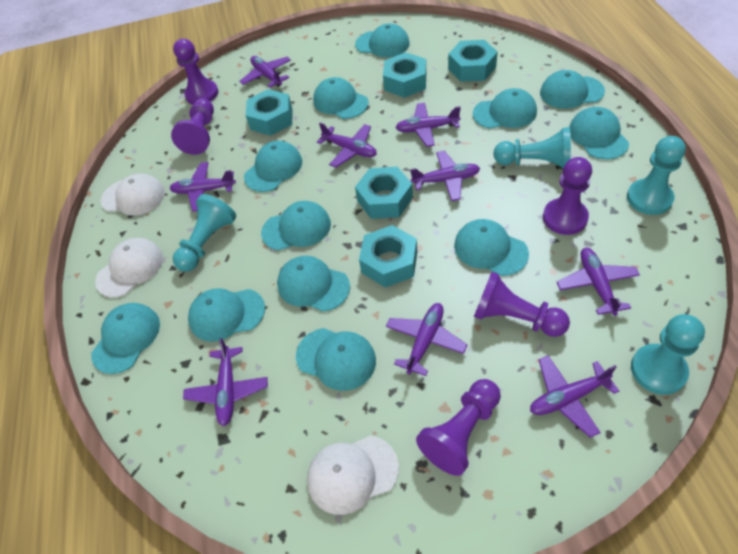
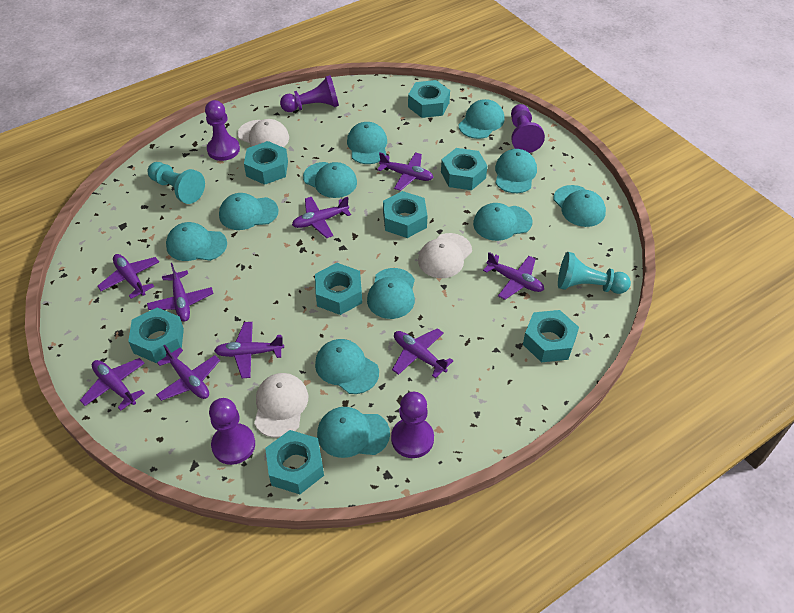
turquoise cap: 12 -> 11
turquoise nut: 5 -> 8
turquoise pawn: 4 -> 2

